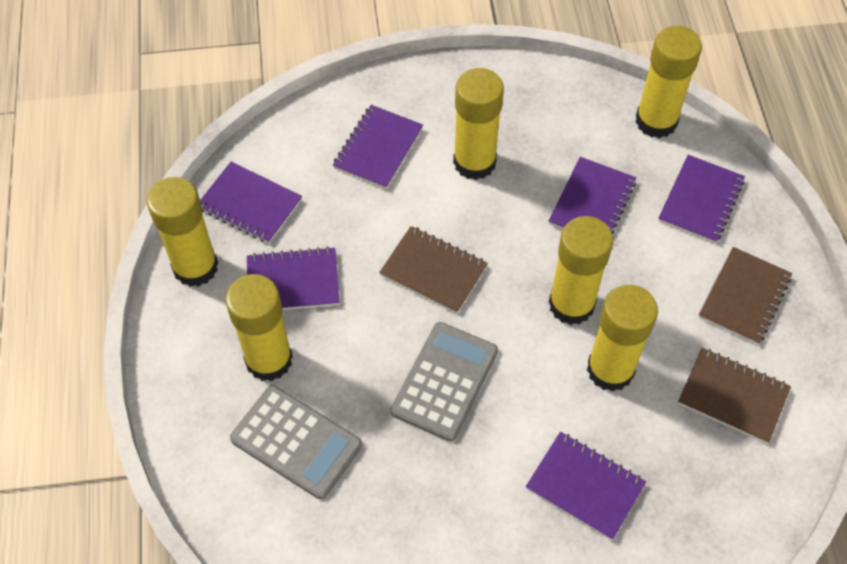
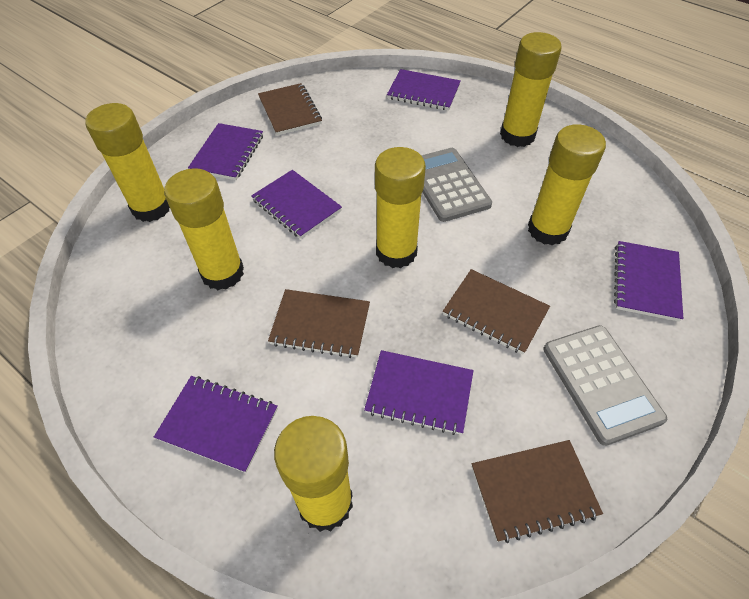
brown notebook: 3 -> 4

